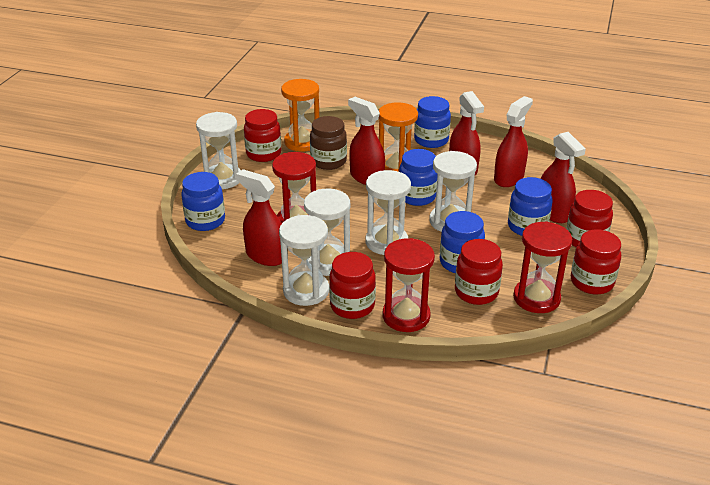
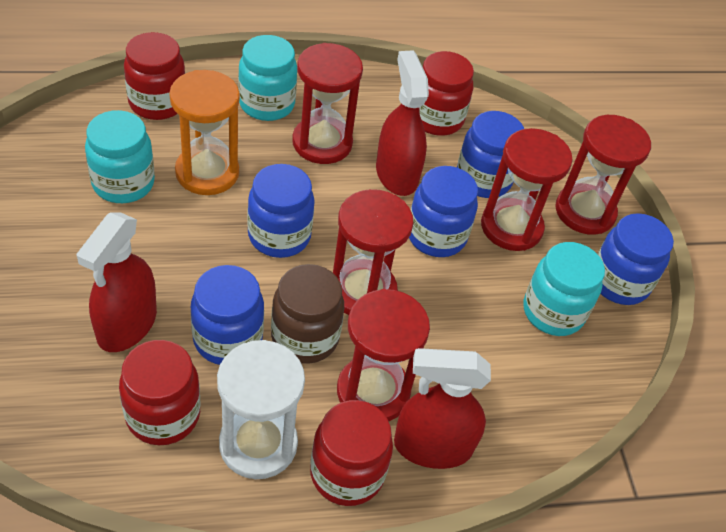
orange hourglass: 2 -> 1
red hourglass: 3 -> 5
red jar: 5 -> 4
red spray bottle: 5 -> 3
turquoise jar: 0 -> 3
white hourglass: 5 -> 1

